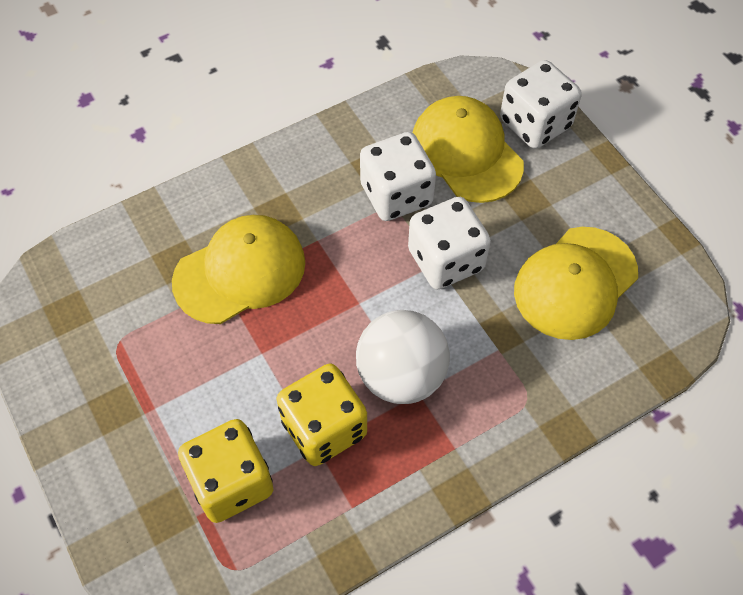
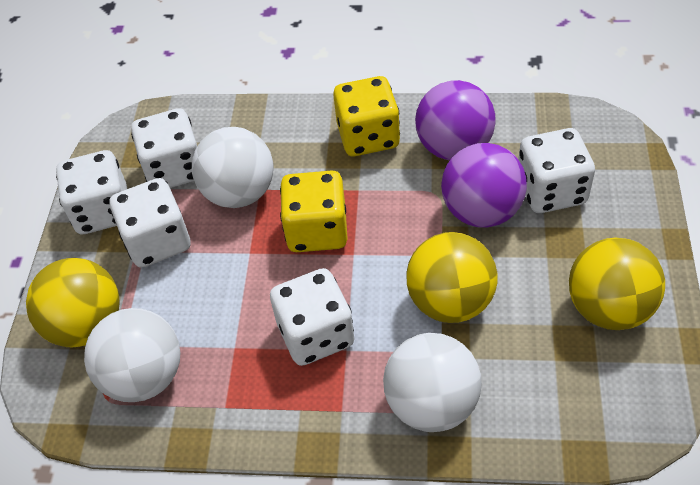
purple ball: 0 -> 2
white ball: 1 -> 3
white dice: 3 -> 5
yellow ball: 0 -> 3
yellow cap: 3 -> 0

